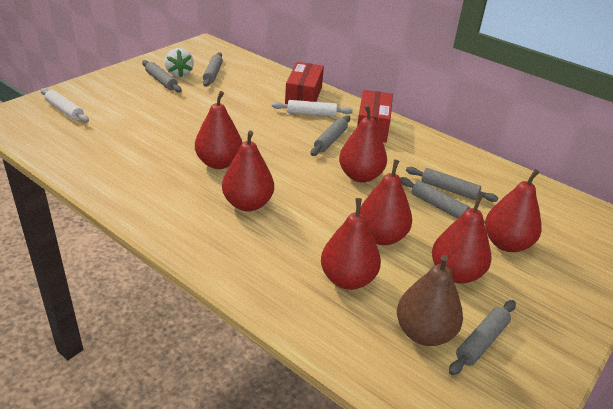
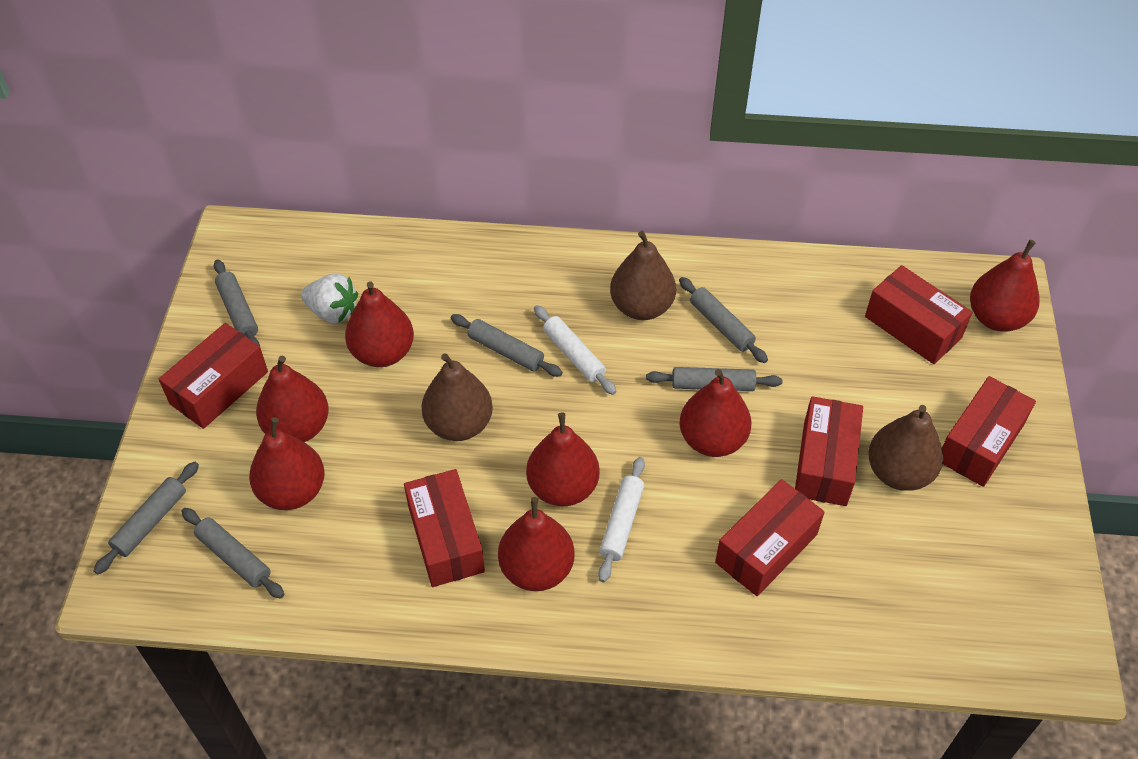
brown pear: 1 -> 3
red box: 2 -> 6

